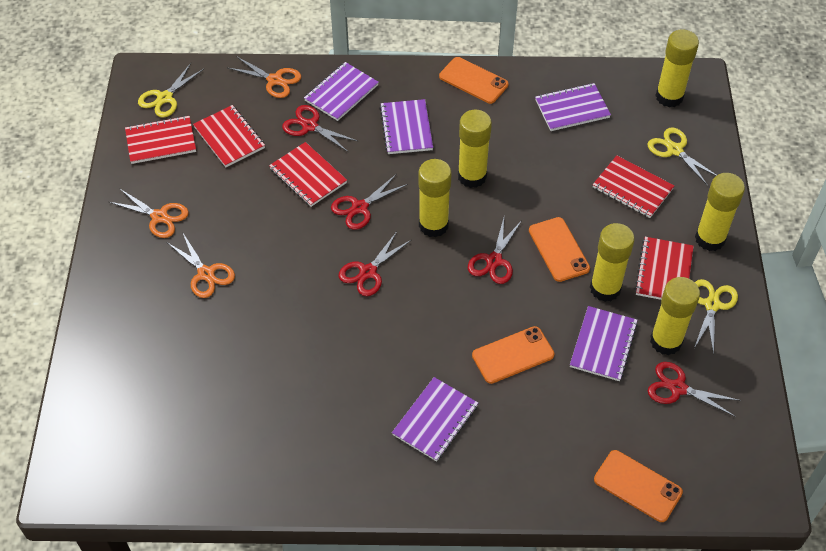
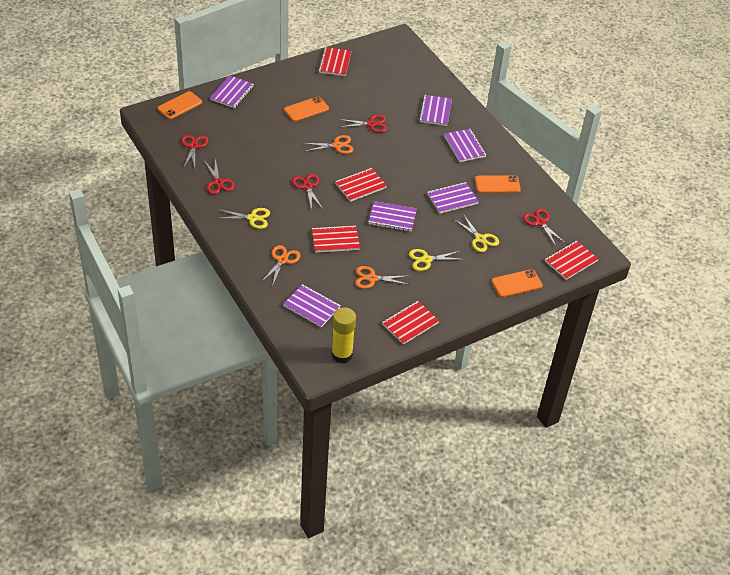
purple notebook: 5 -> 6
yellow glue stick: 6 -> 1

